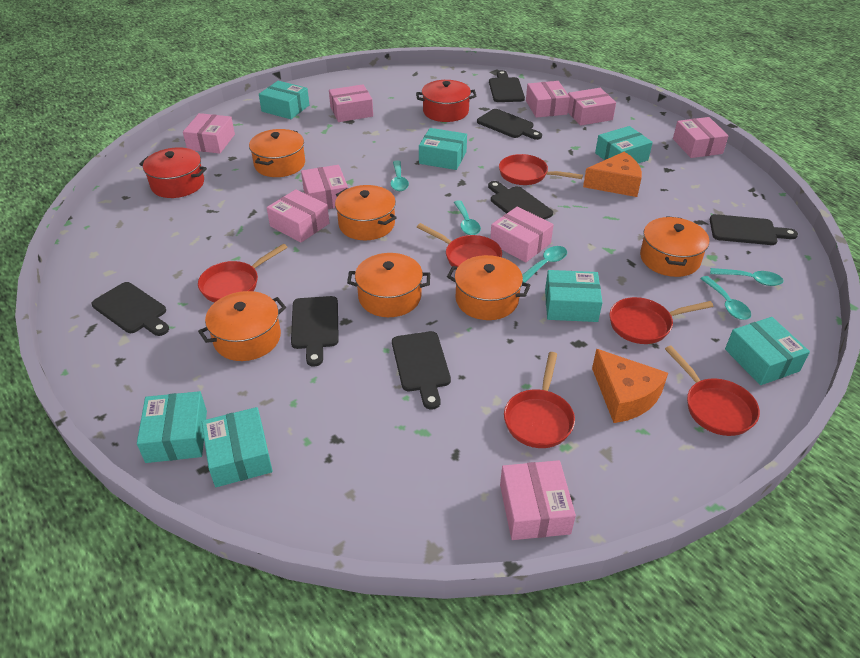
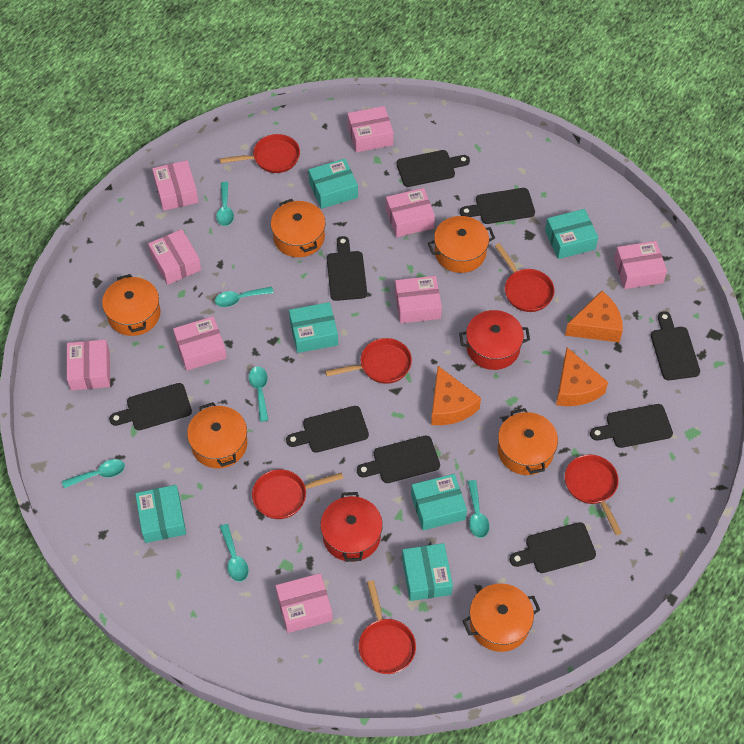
black cutting board: 7 -> 9
orange cheese: 2 -> 3
turquoise box: 7 -> 6
turquoise spoon: 5 -> 6

